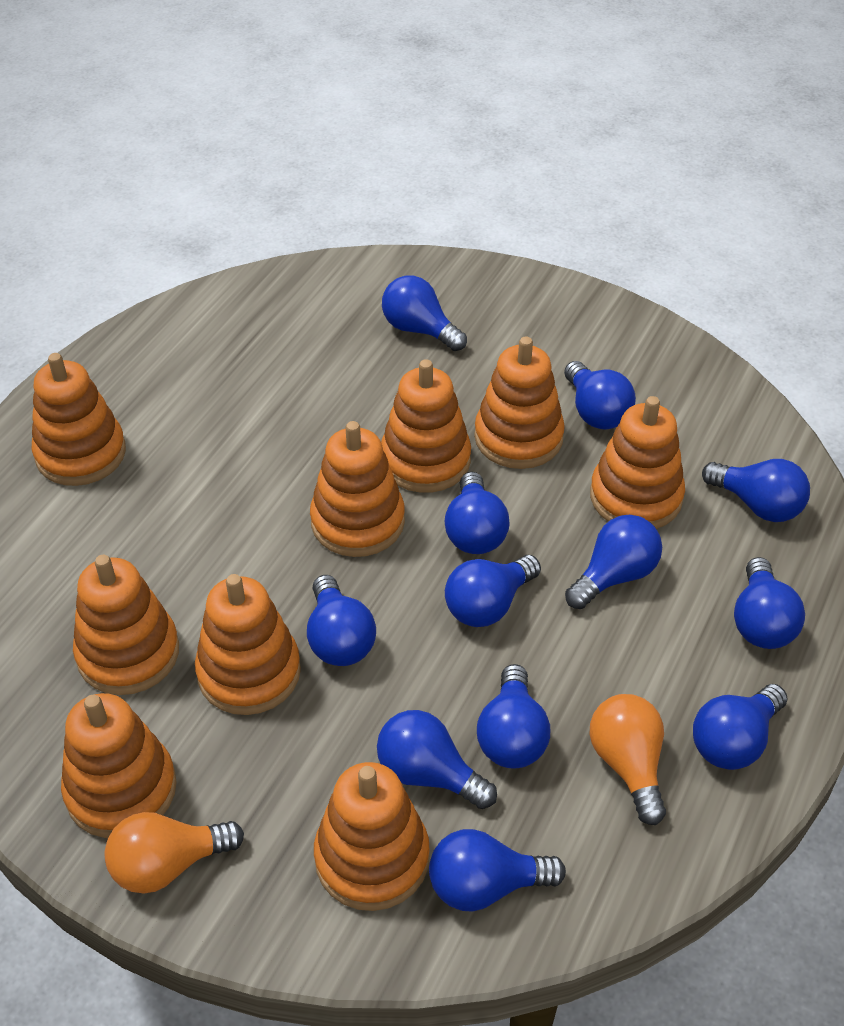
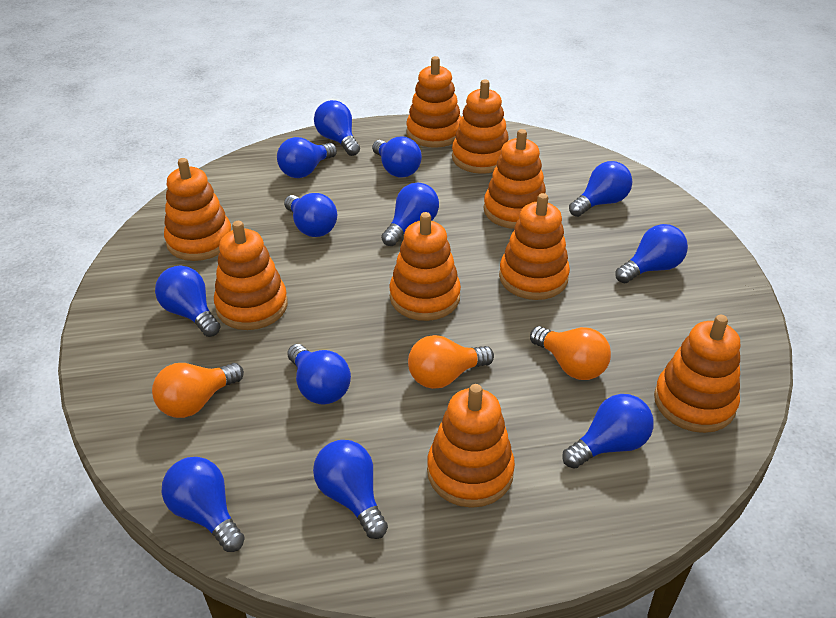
orange light bulb: 2 -> 3

